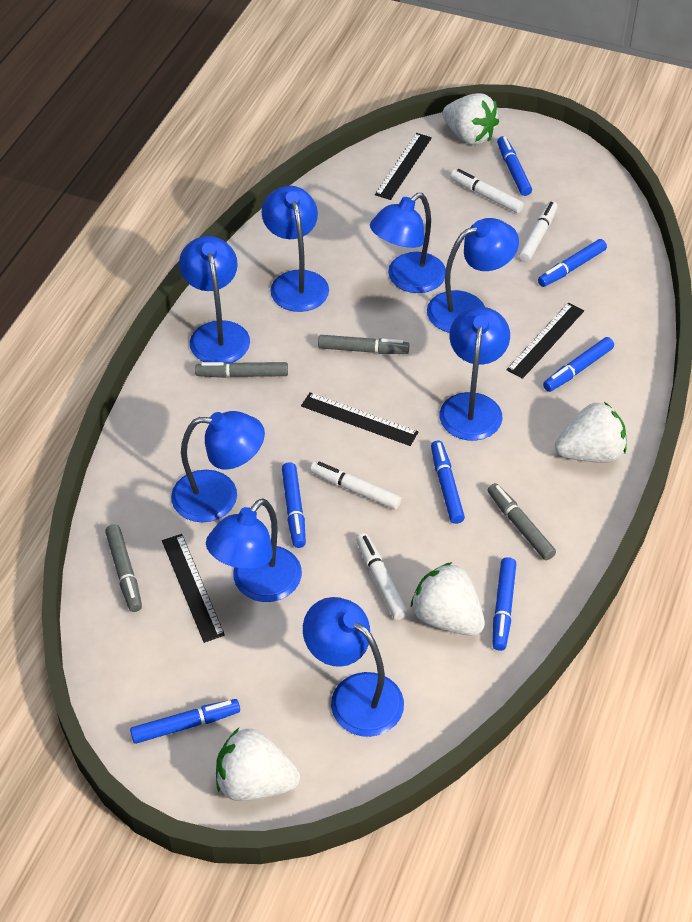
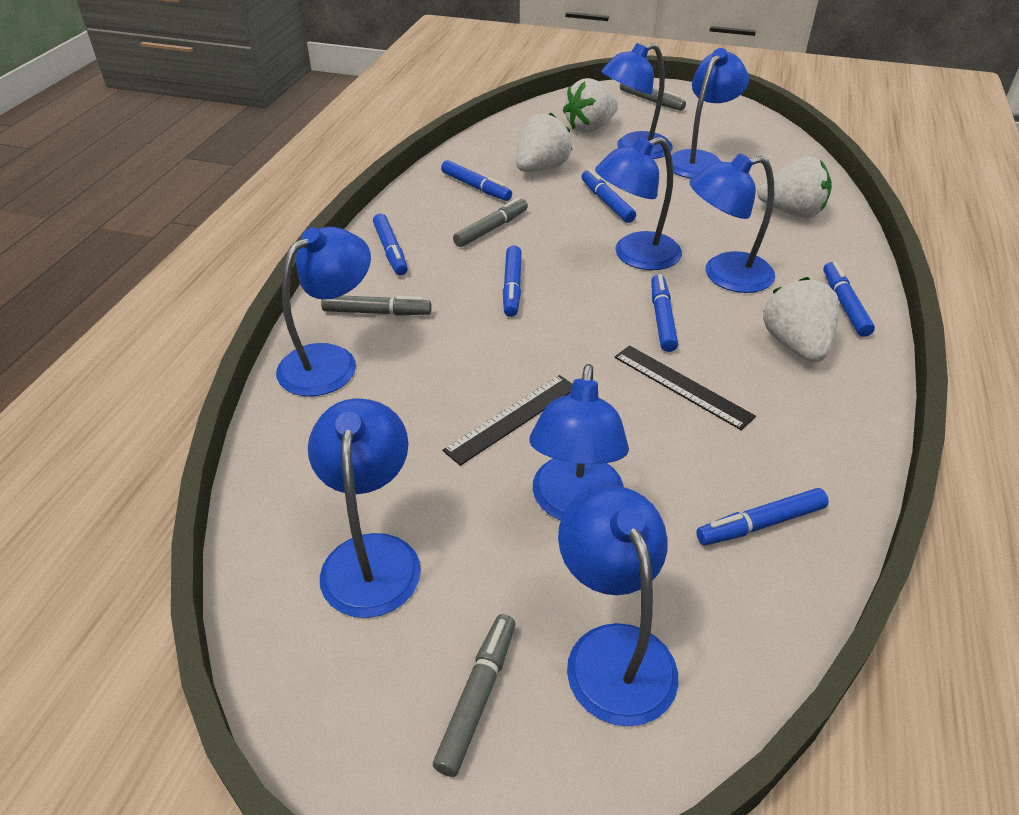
black ruler: 4 -> 2
white marker: 4 -> 0

